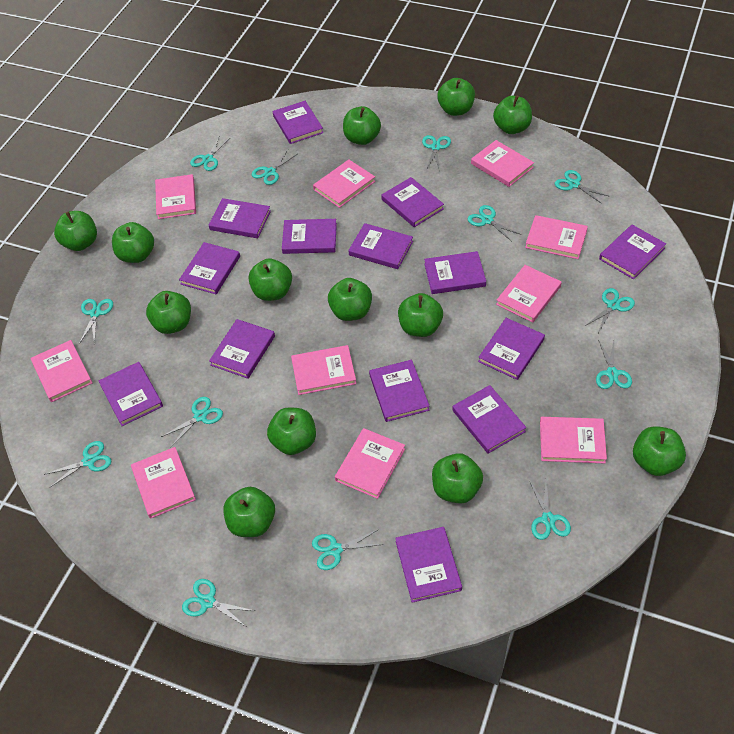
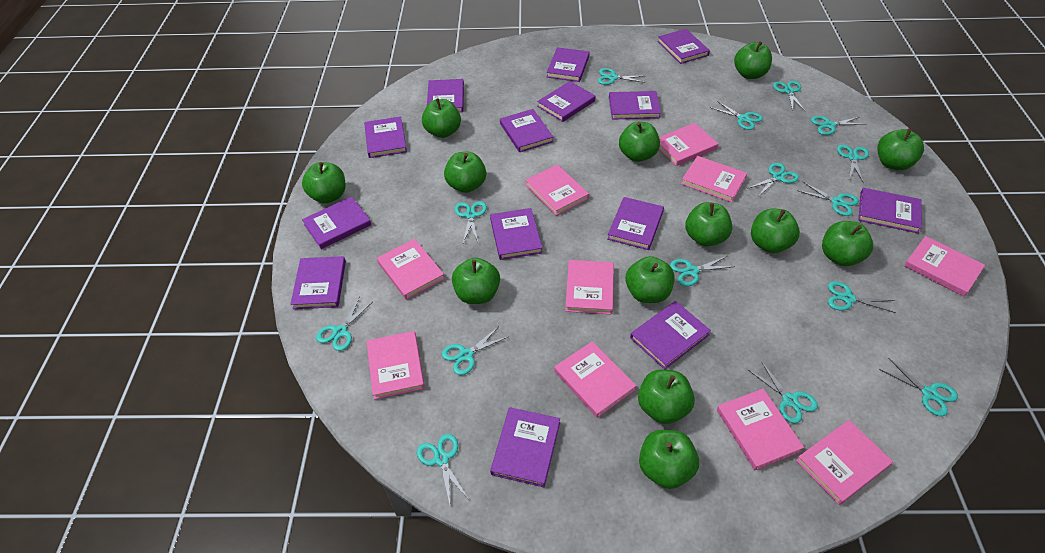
turquoise scissors: 13 -> 15

